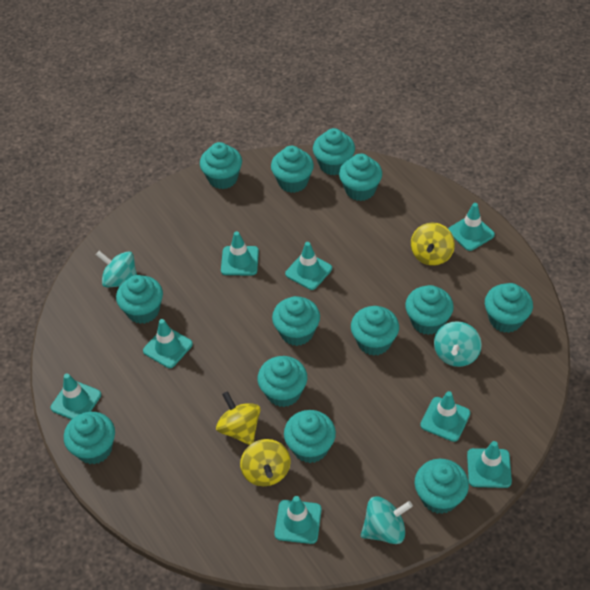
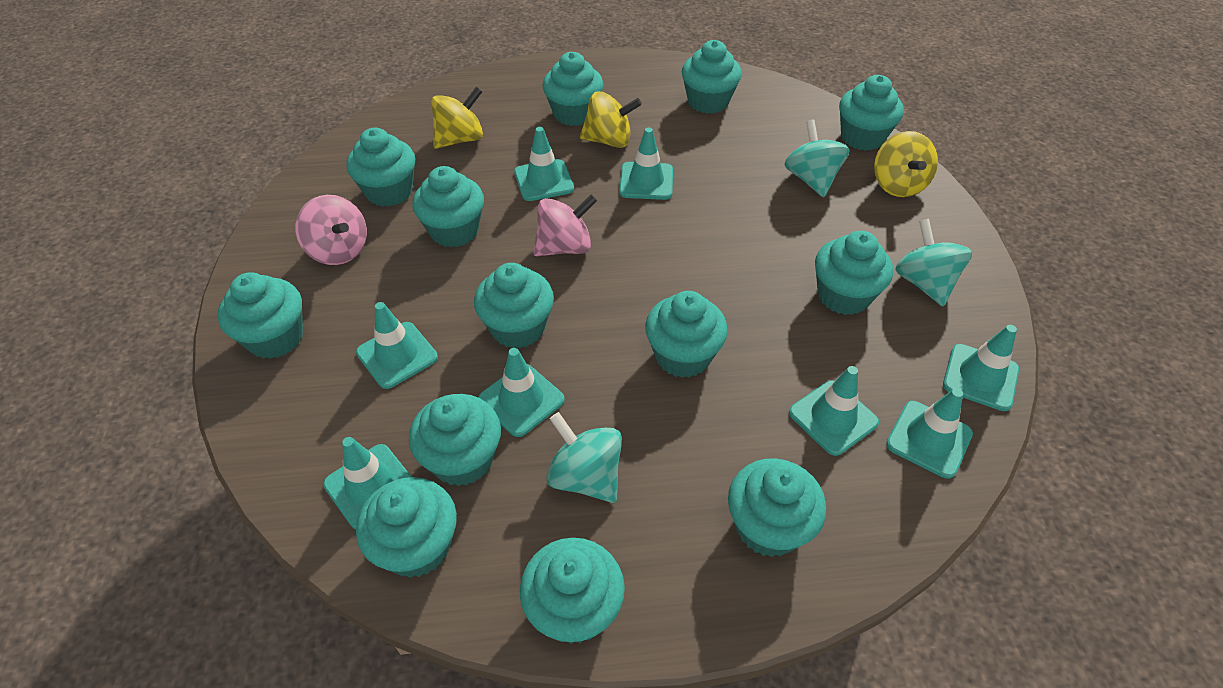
pink spinning top: 0 -> 2

